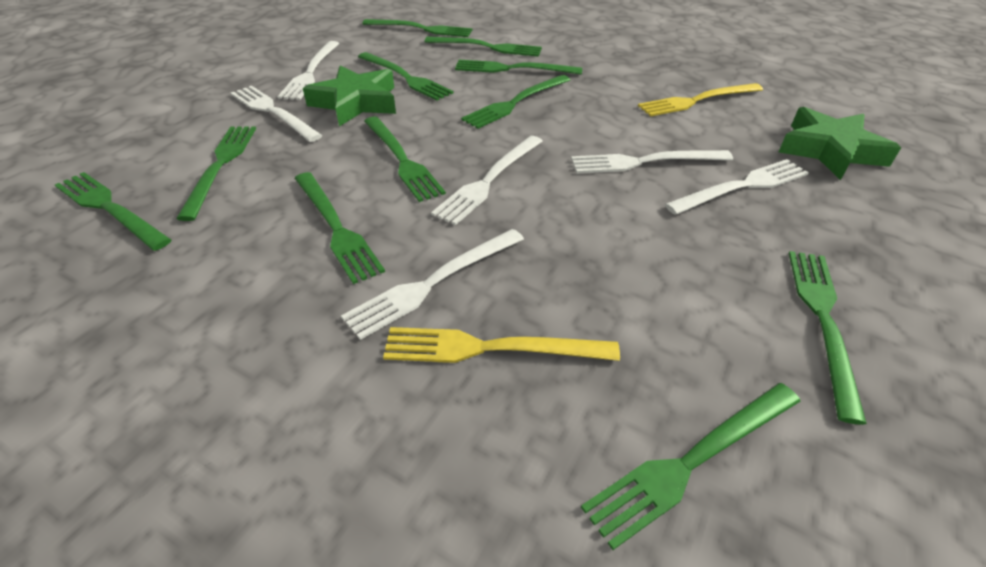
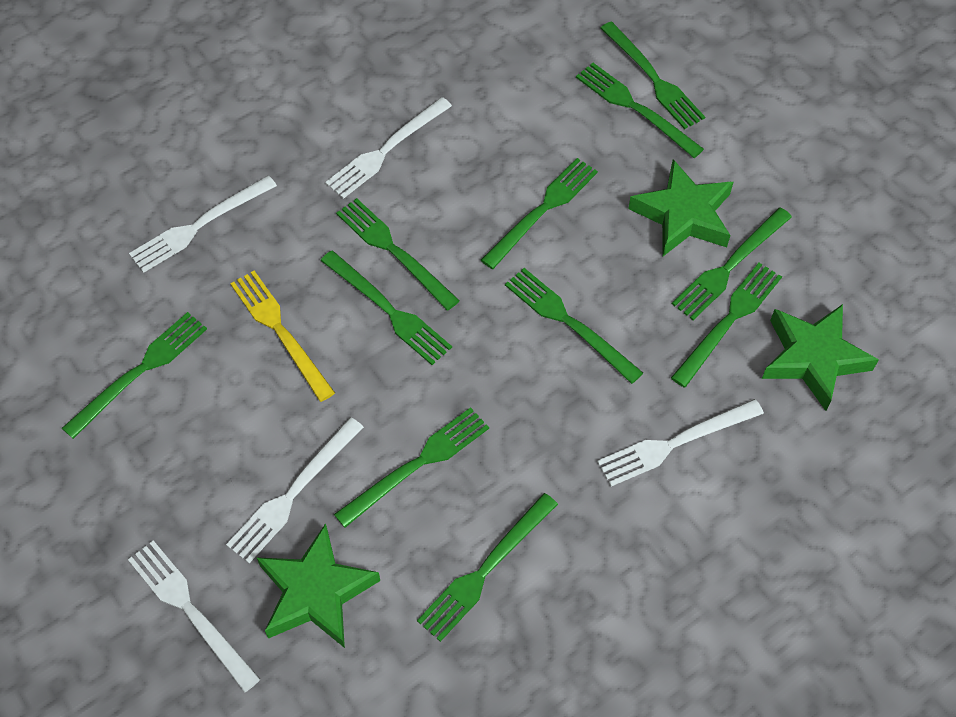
green star: 2 -> 3
white fork: 6 -> 5
yellow fork: 2 -> 1

